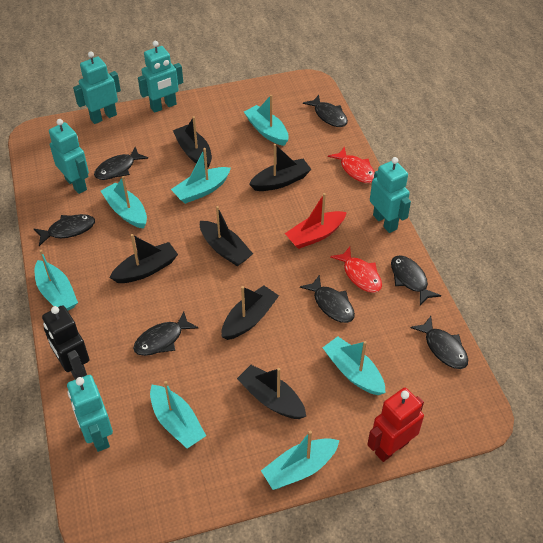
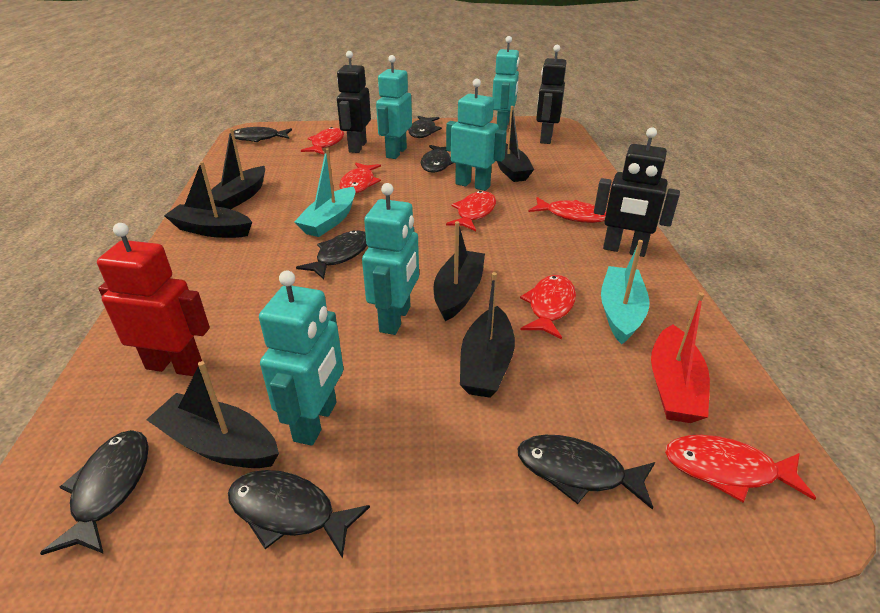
black robot: 1 -> 3
red fish: 2 -> 6
turquoise boat: 7 -> 2

